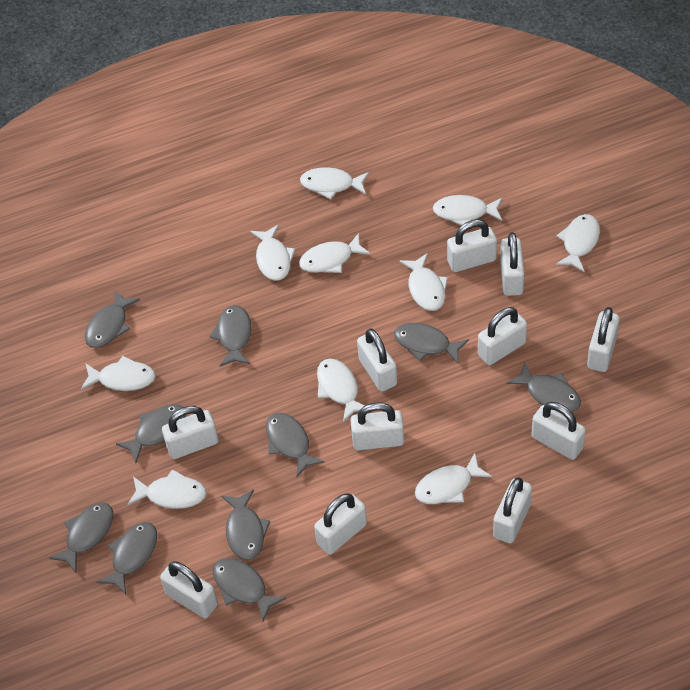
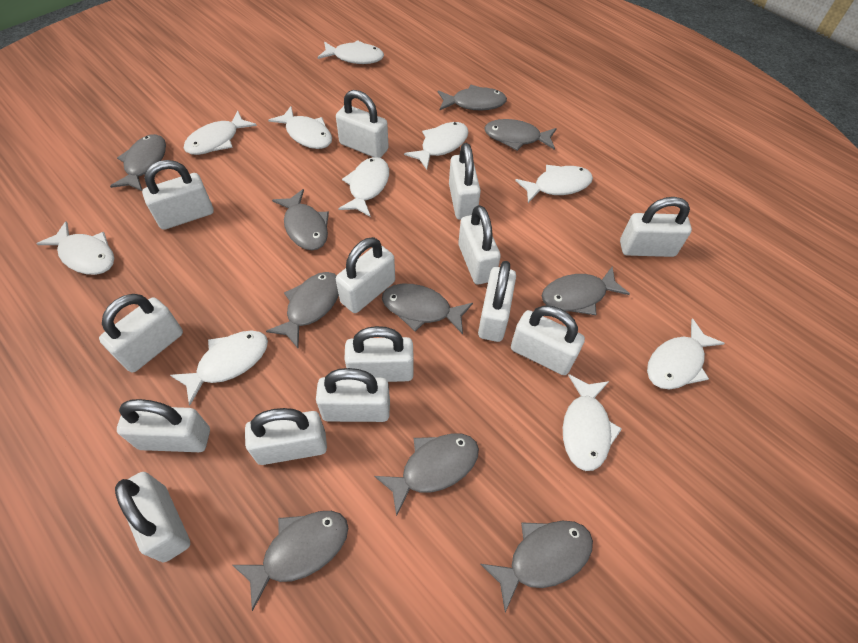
white padlock: 11 -> 14

